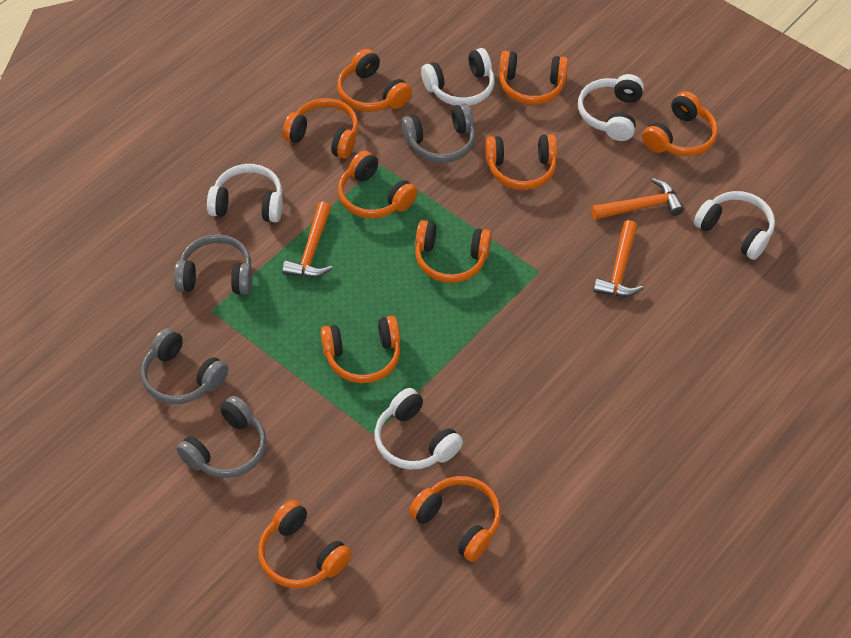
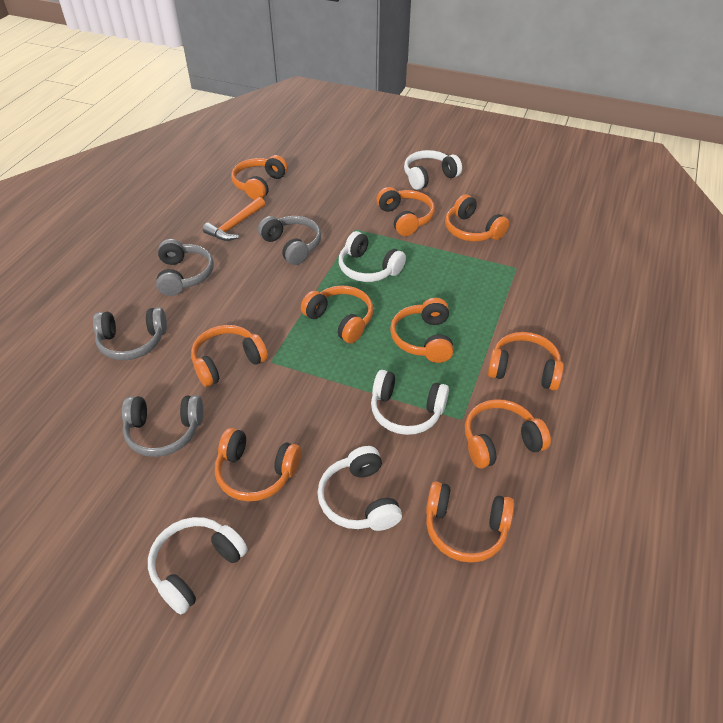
orange hammer: 3 -> 1

